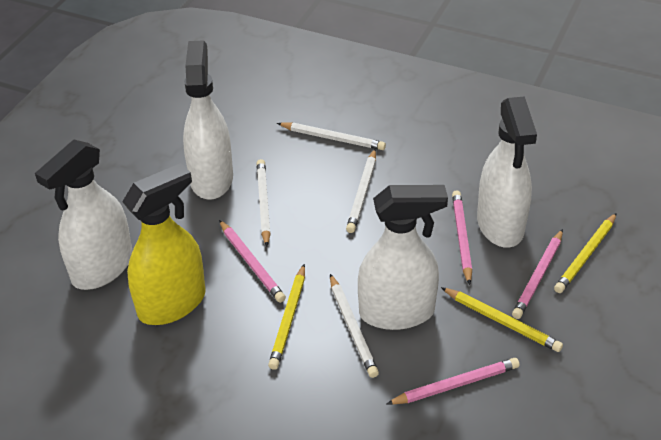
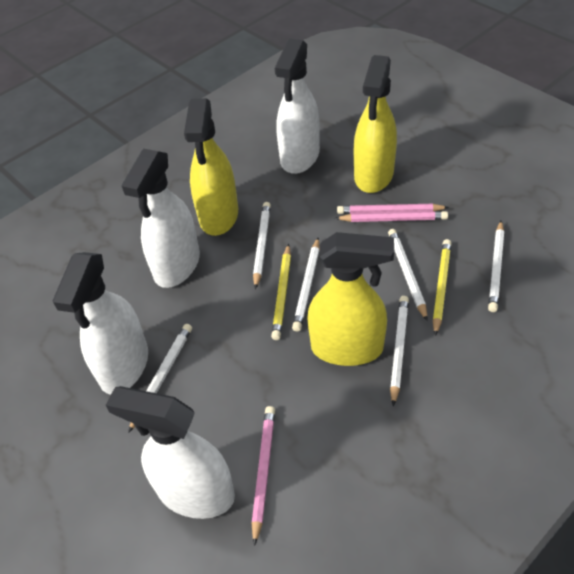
pink pencil: 4 -> 3
white pencil: 4 -> 6
yellow pencil: 3 -> 2
yellow spray bottle: 1 -> 3

